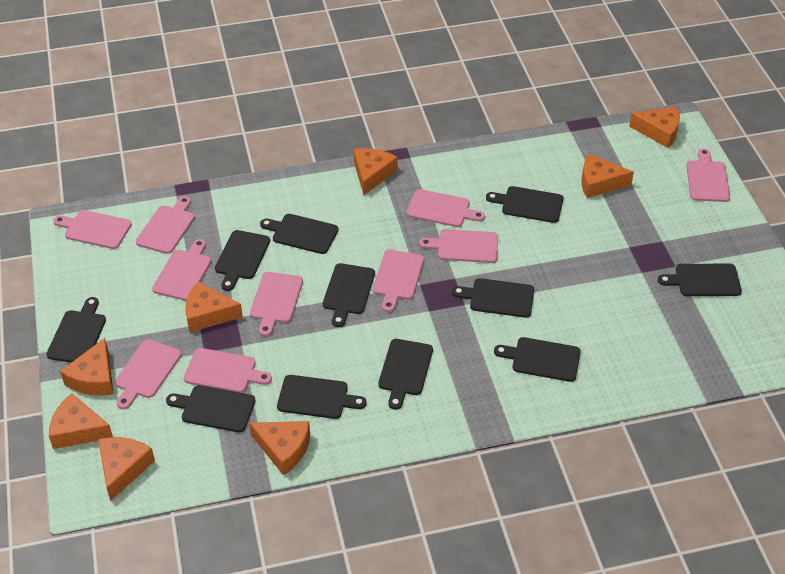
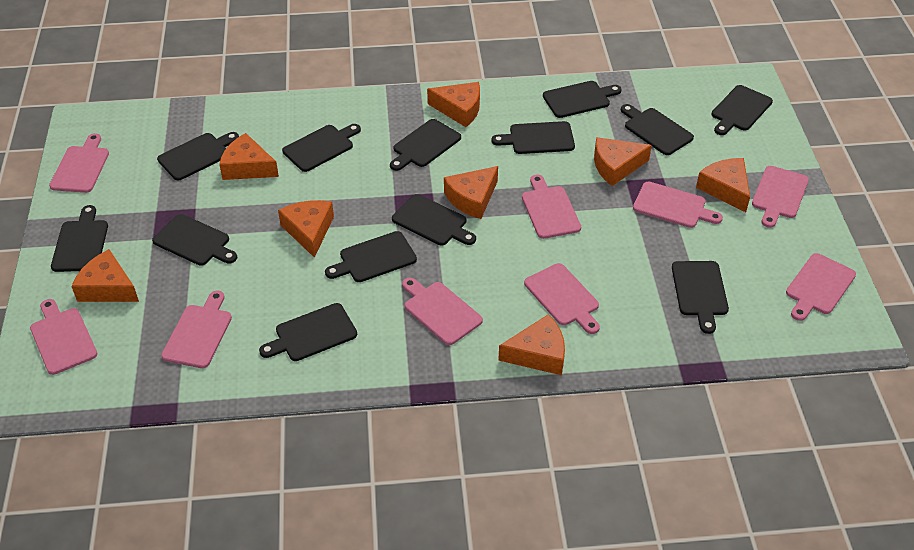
black cutting board: 11 -> 13
pink cutting board: 10 -> 9

